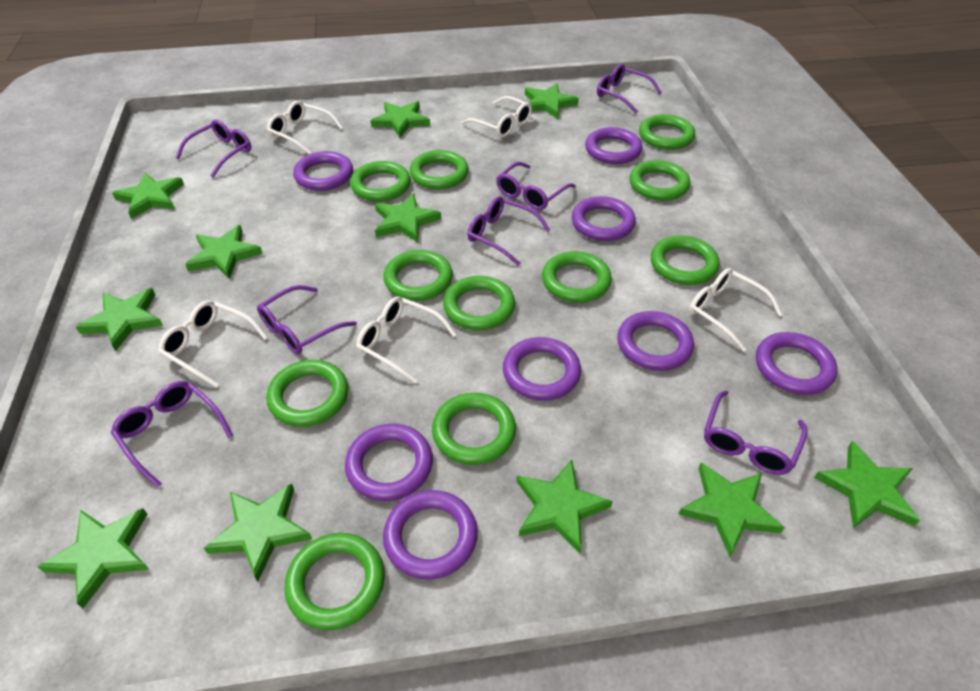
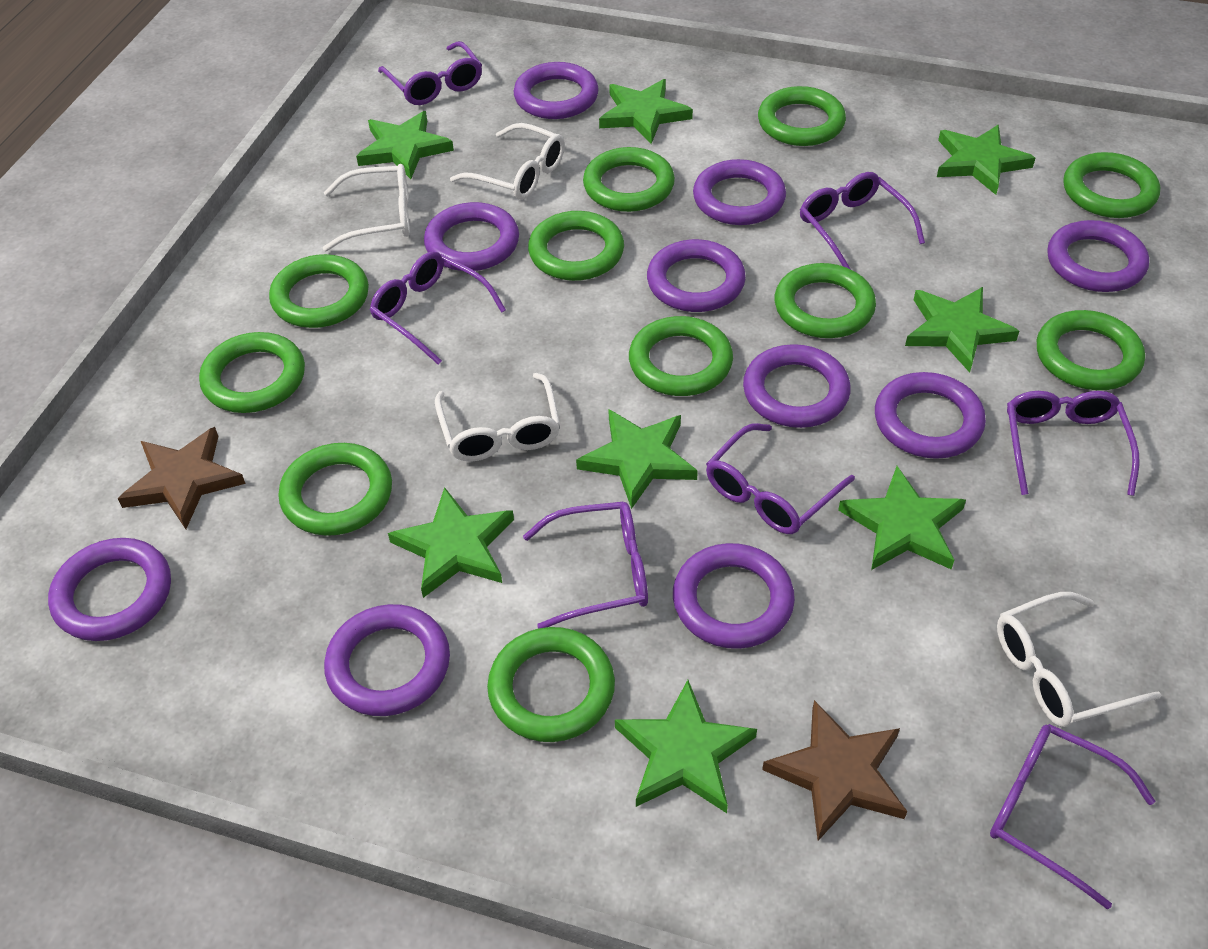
brown star: 0 -> 2
green star: 11 -> 8
purple ring: 8 -> 10
white glasses: 5 -> 4

